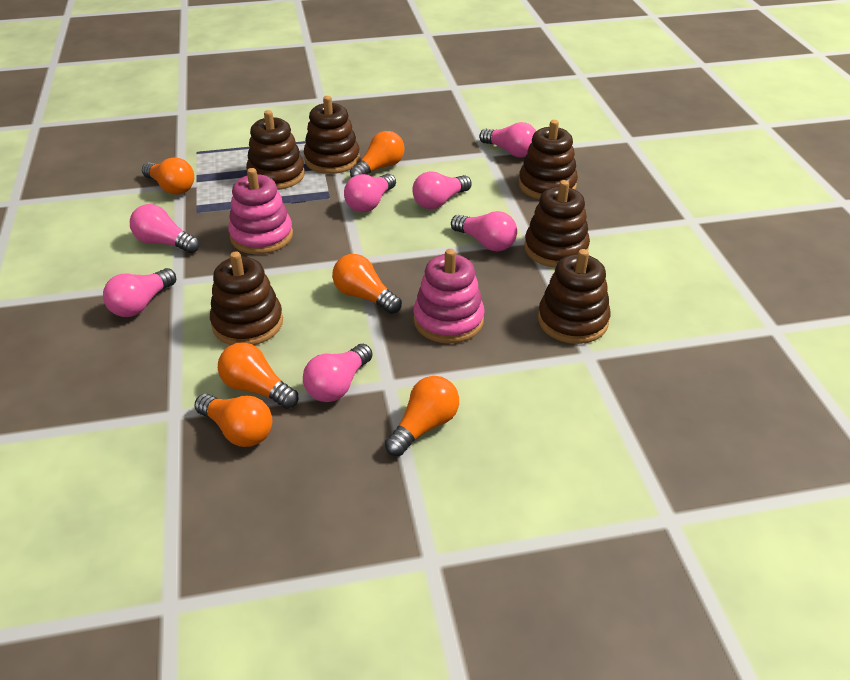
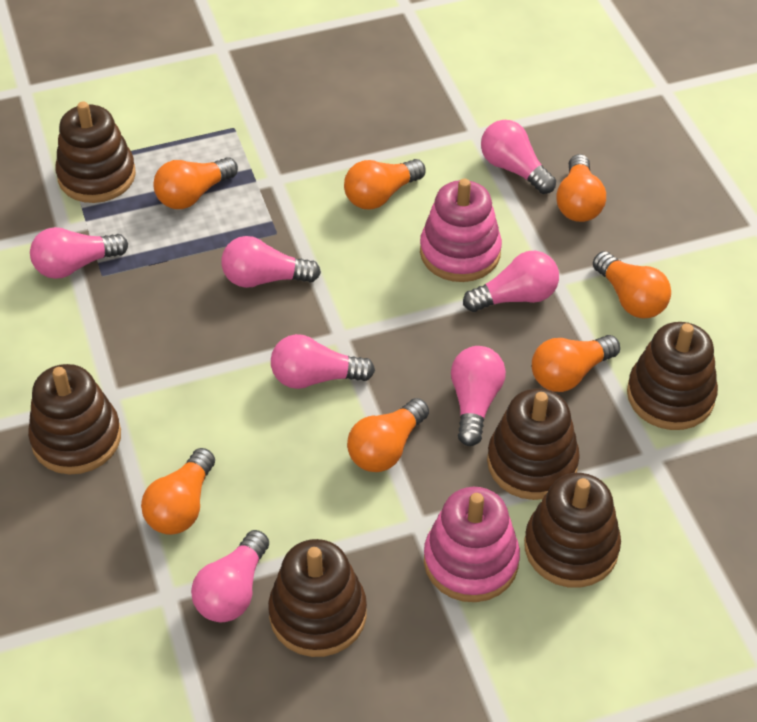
orange light bulb: 6 -> 7

